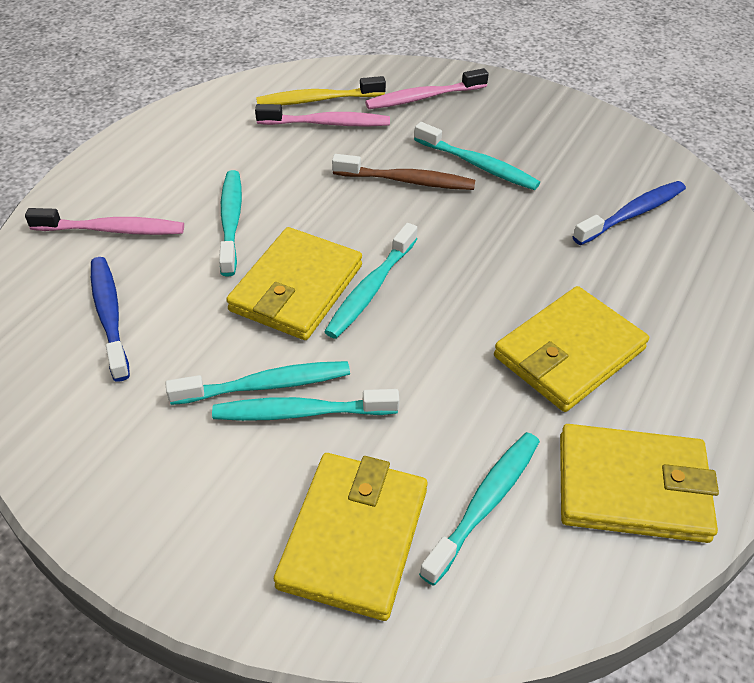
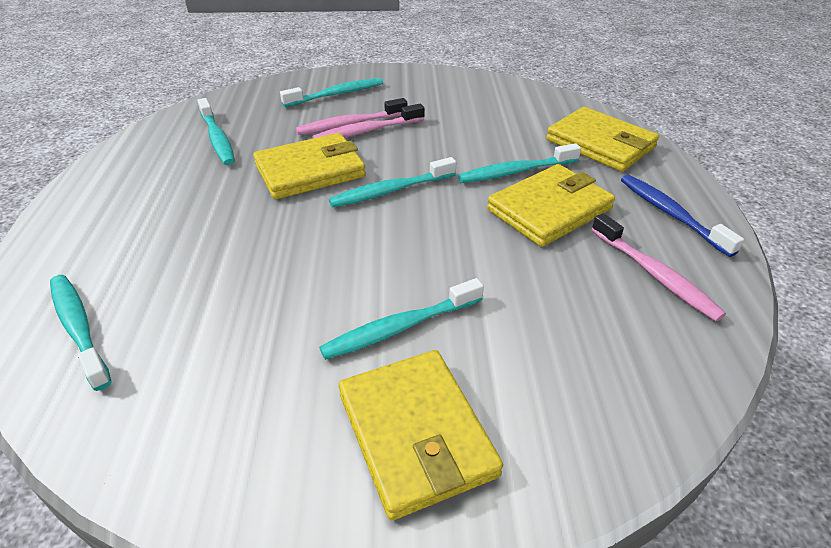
blue toothbrush: 2 -> 1
brown toothbrush: 1 -> 0
yellow toothbrush: 1 -> 0

